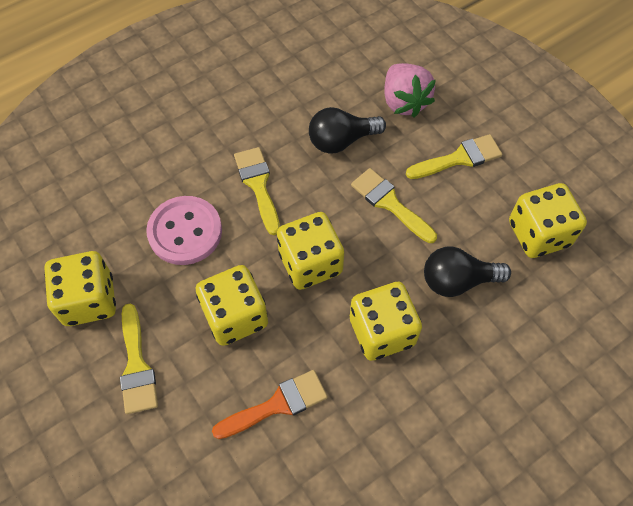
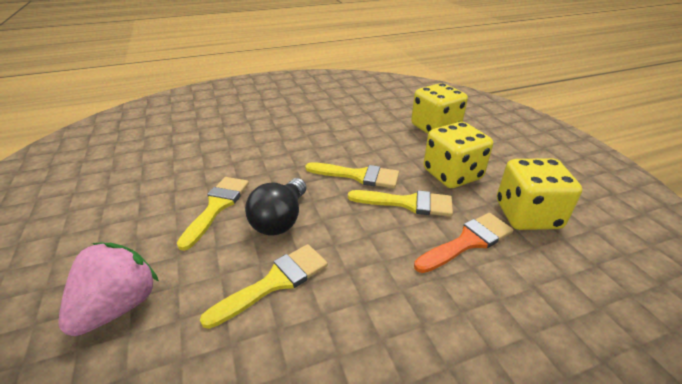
black light bulb: 2 -> 1
pink button: 1 -> 0
yellow dice: 5 -> 3

